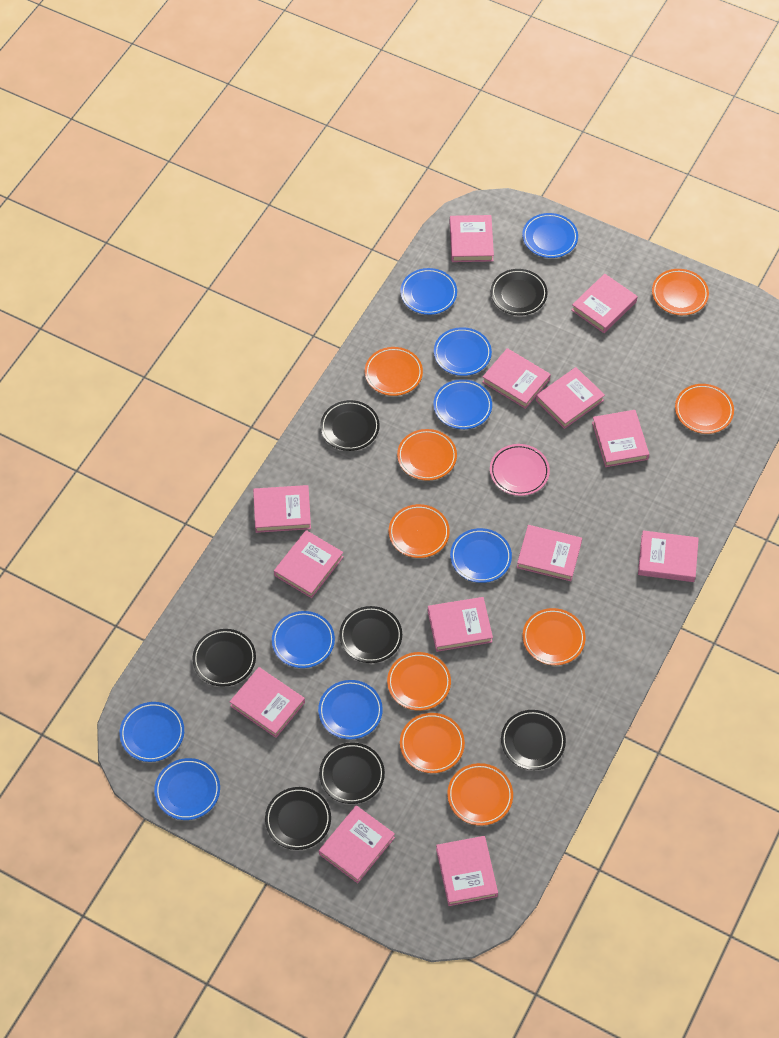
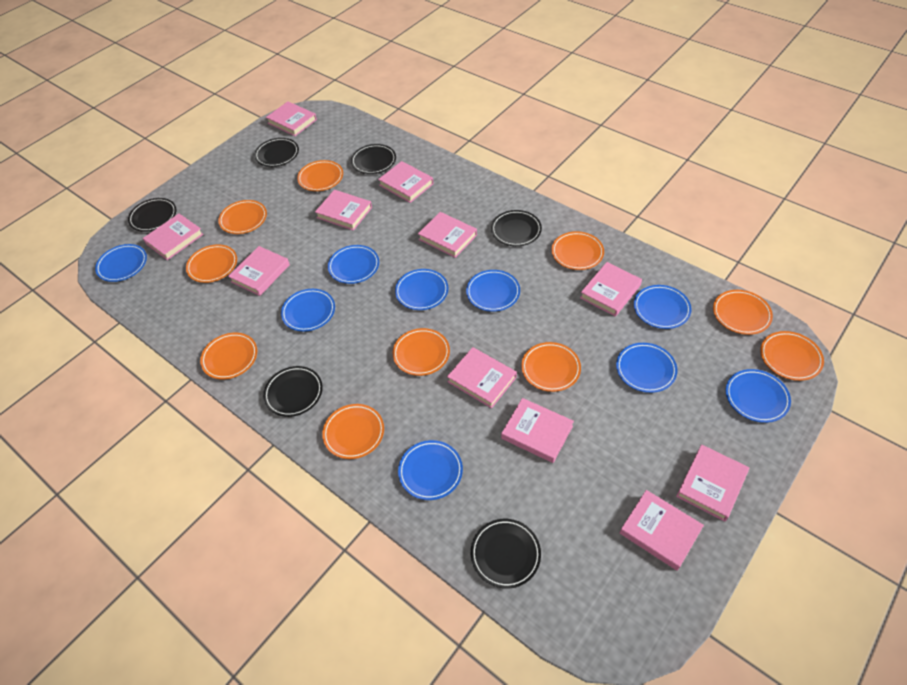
black plate: 7 -> 6
orange plate: 9 -> 10
pink book: 13 -> 11
pink plate: 1 -> 0

